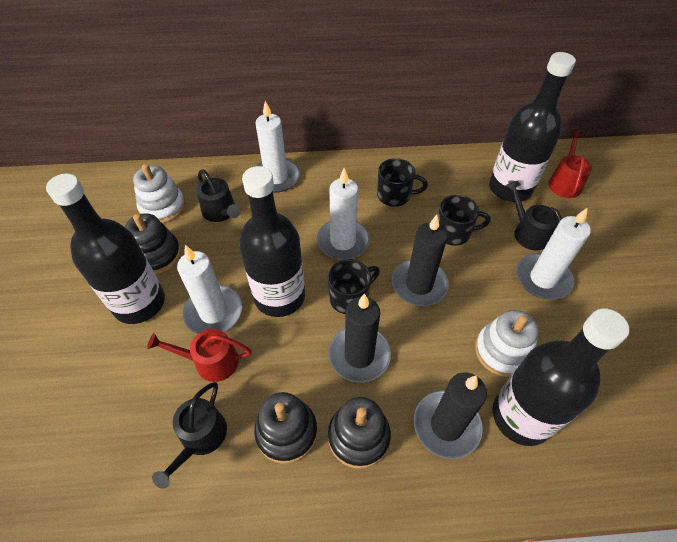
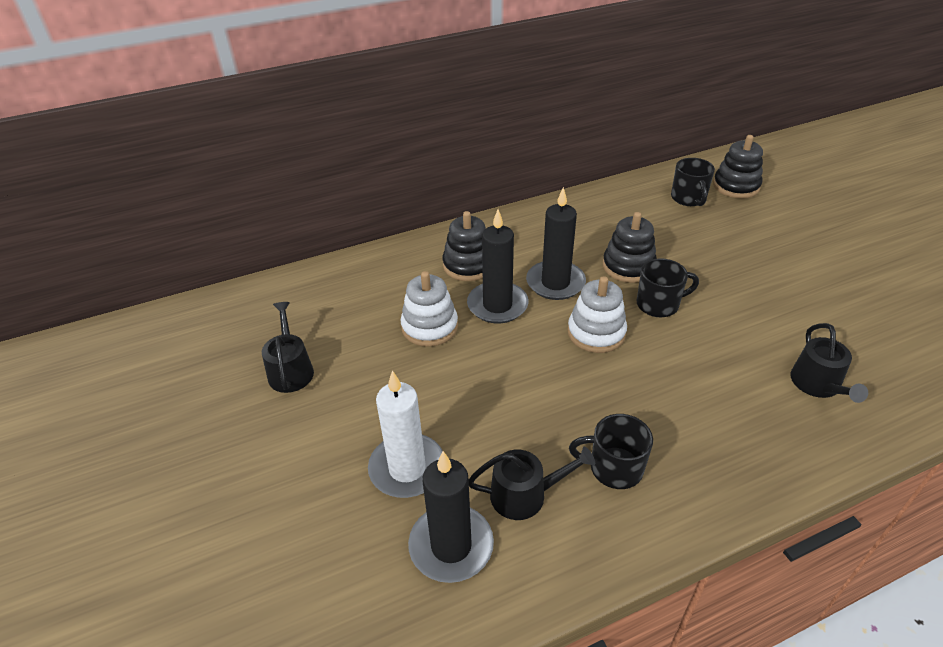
black bottle: 4 -> 0
red watering can: 2 -> 0
white candle: 4 -> 1

